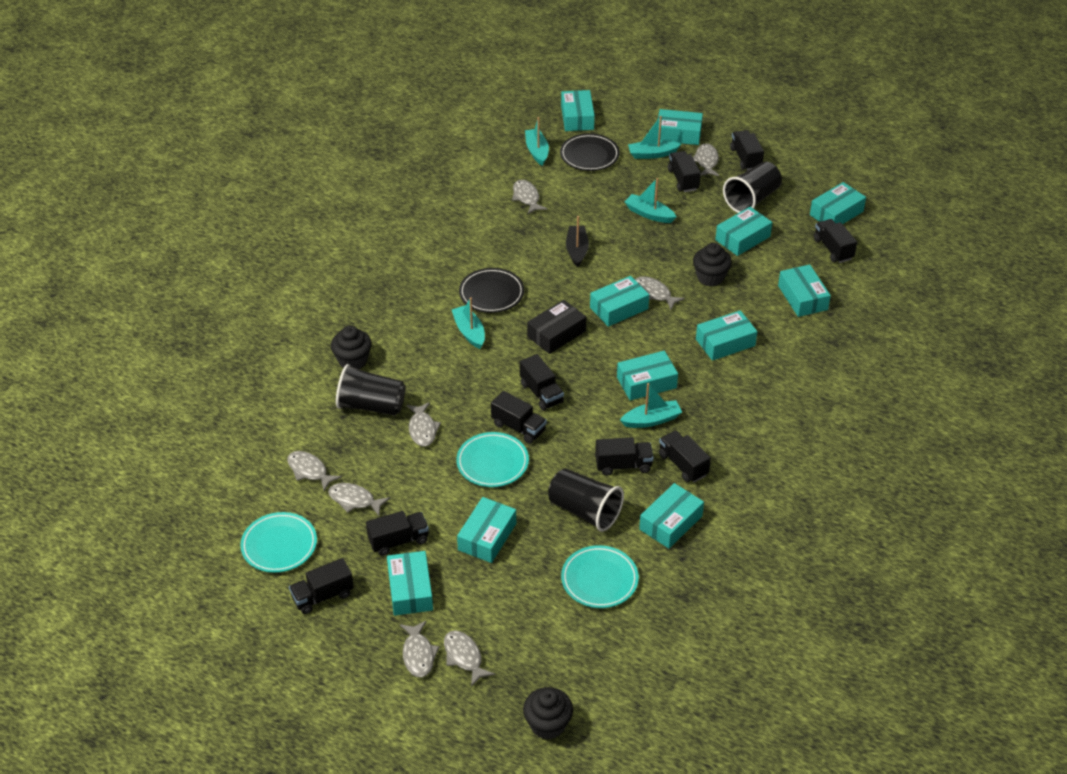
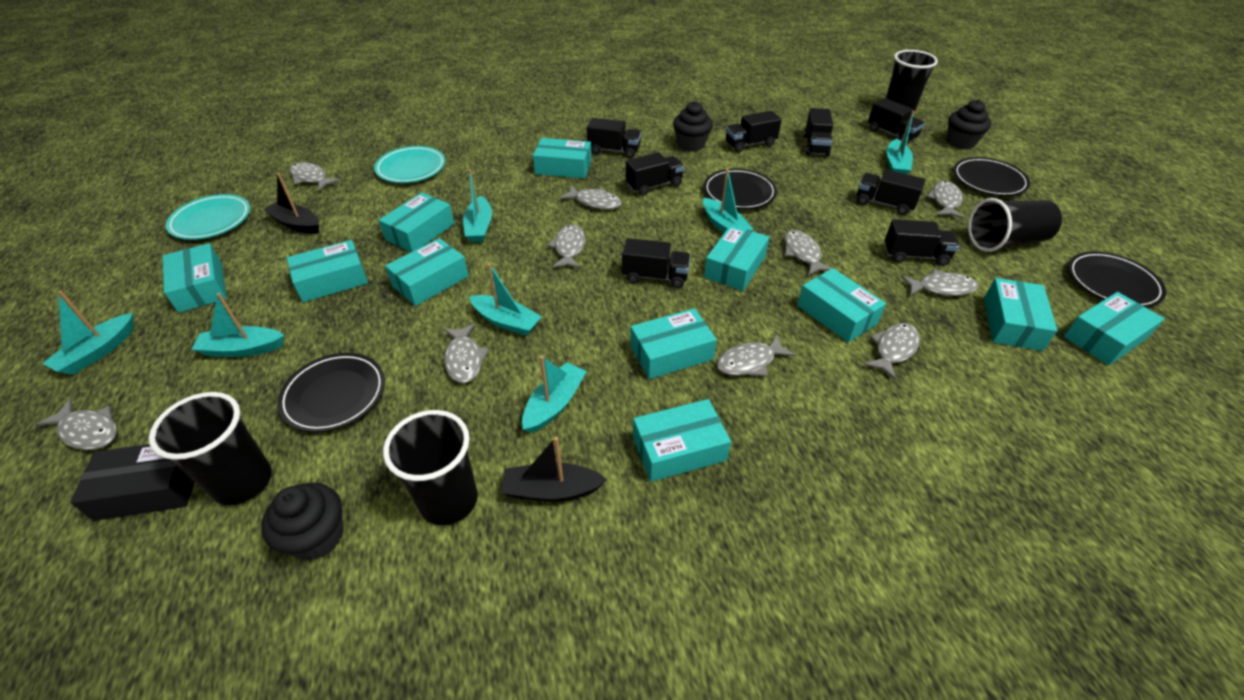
black boat: 1 -> 2
black cup: 3 -> 4
black plate: 2 -> 4
black truck: 9 -> 8
grey fish: 8 -> 10
turquoise boat: 5 -> 7
turquoise plate: 3 -> 2

